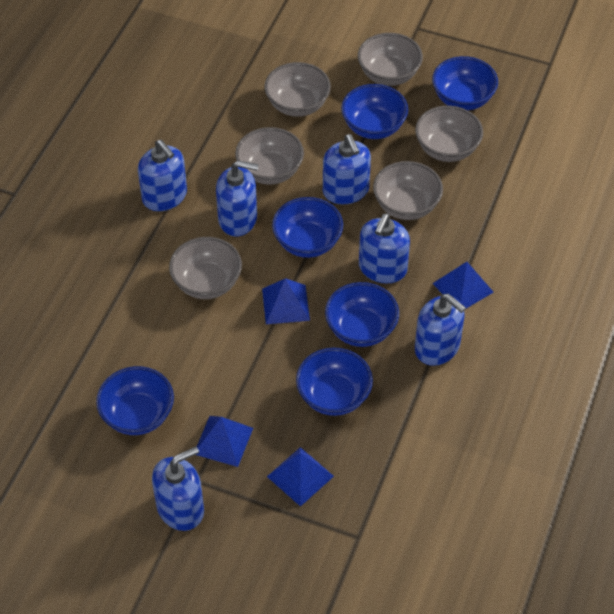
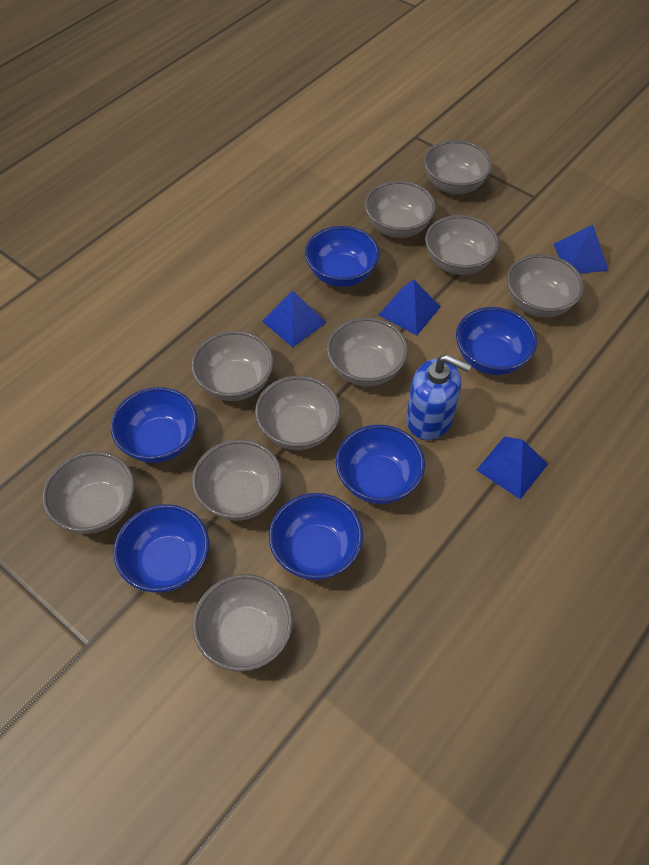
blue soap dispenser: 6 -> 1
grey bowl: 6 -> 10

